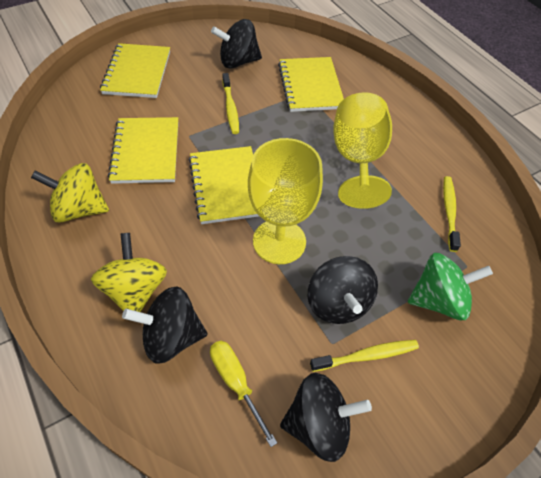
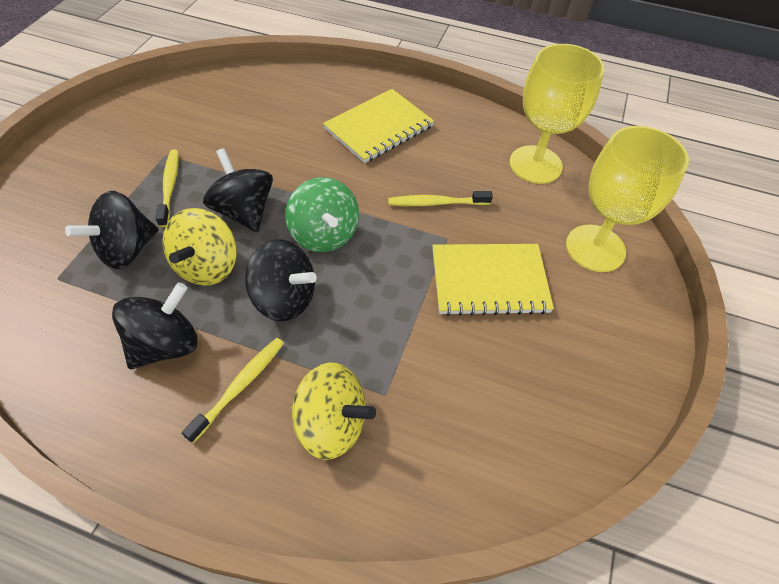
yellow notebook: 4 -> 2
yellow screwdriver: 1 -> 0

